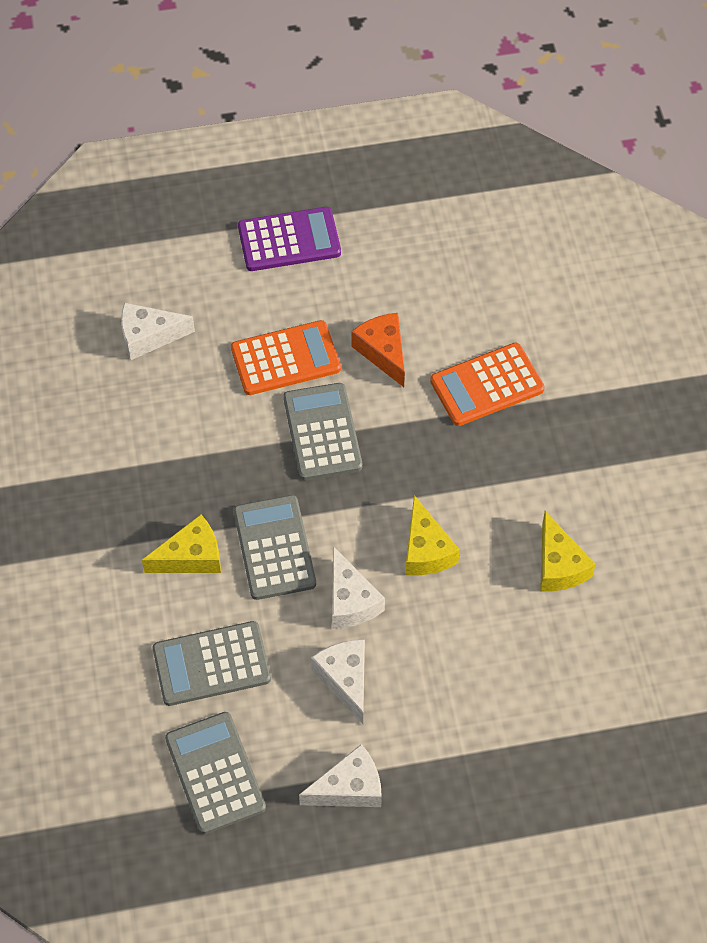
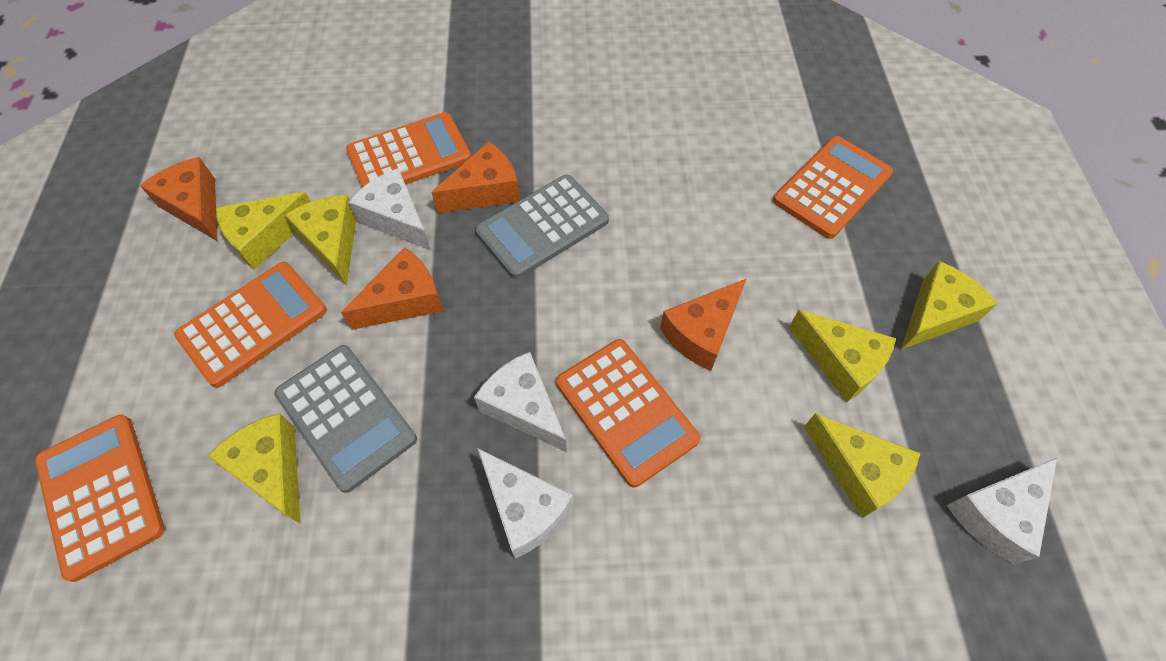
grey calculator: 4 -> 2
orange calculator: 2 -> 5
orange cheese: 1 -> 4
purple calculator: 1 -> 0
yellow cheese: 3 -> 6

